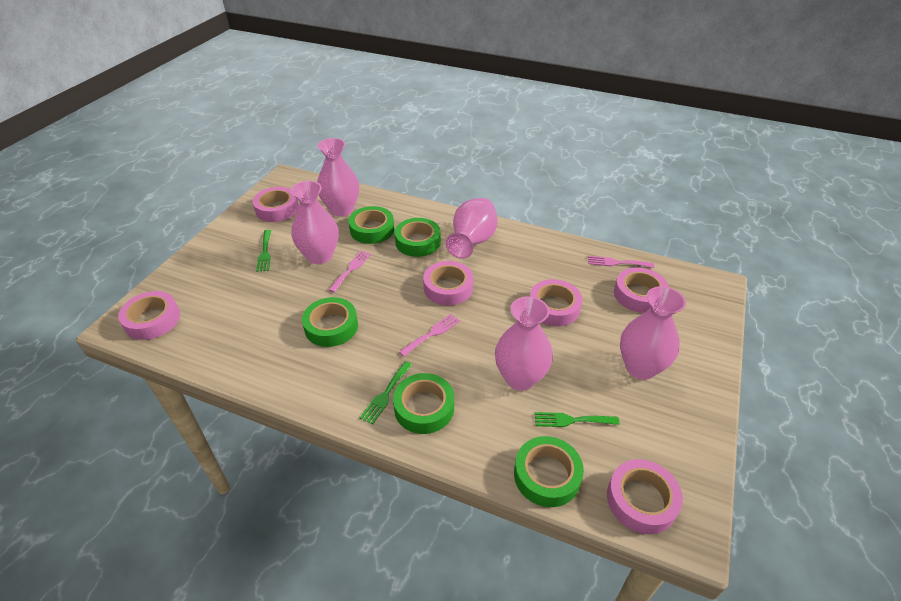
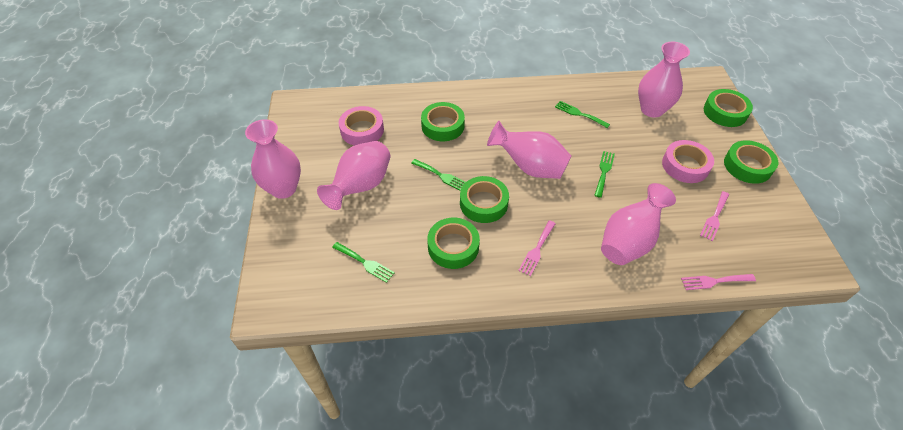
green fork: 3 -> 4
pink tape: 6 -> 2

